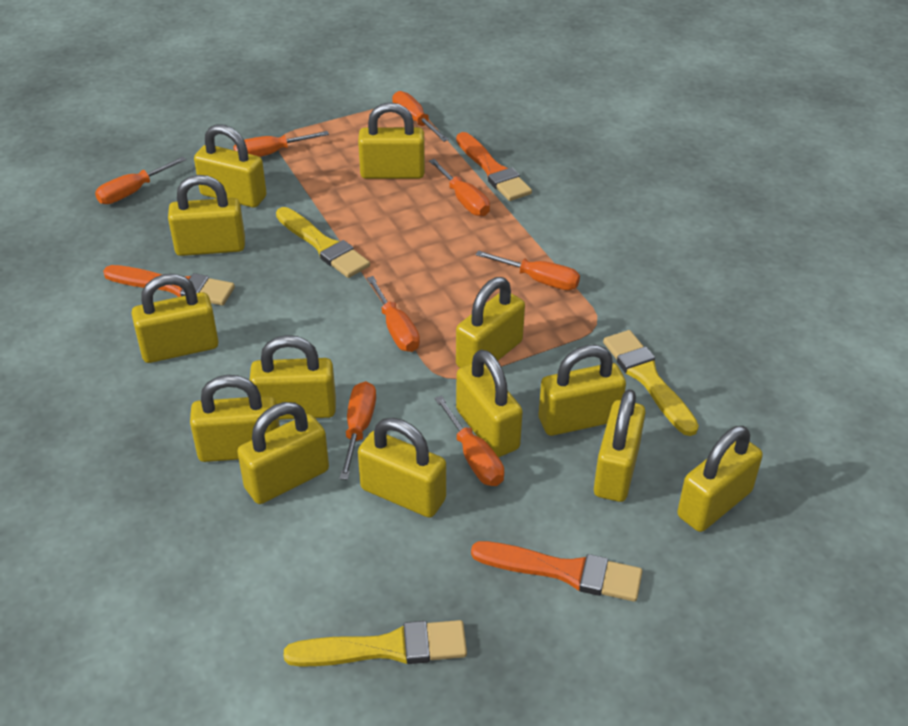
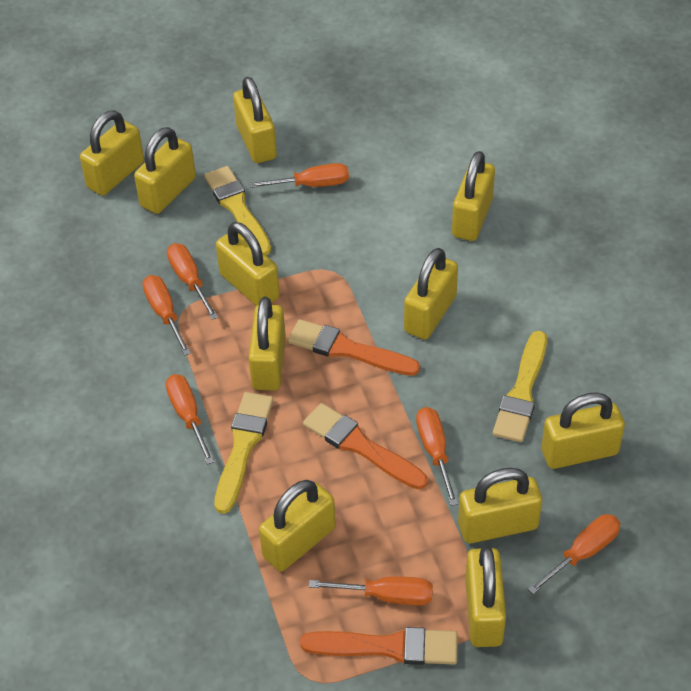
orange screwdriver: 8 -> 7
yellow padlock: 13 -> 11

